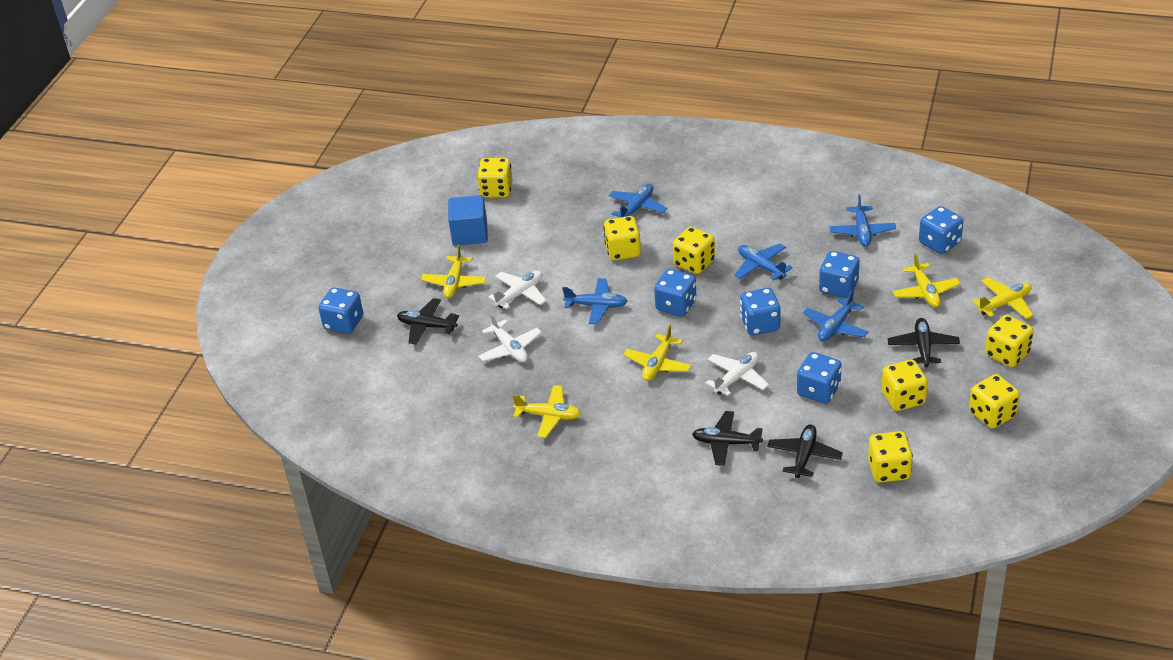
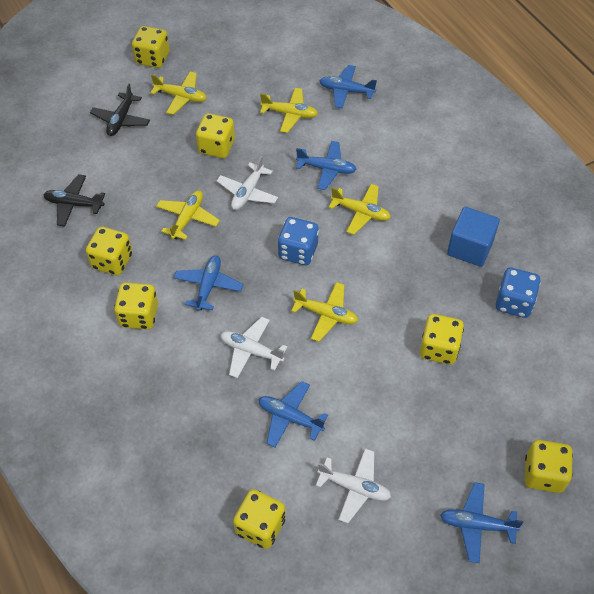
black plane: 4 -> 2
blue dice: 6 -> 2

